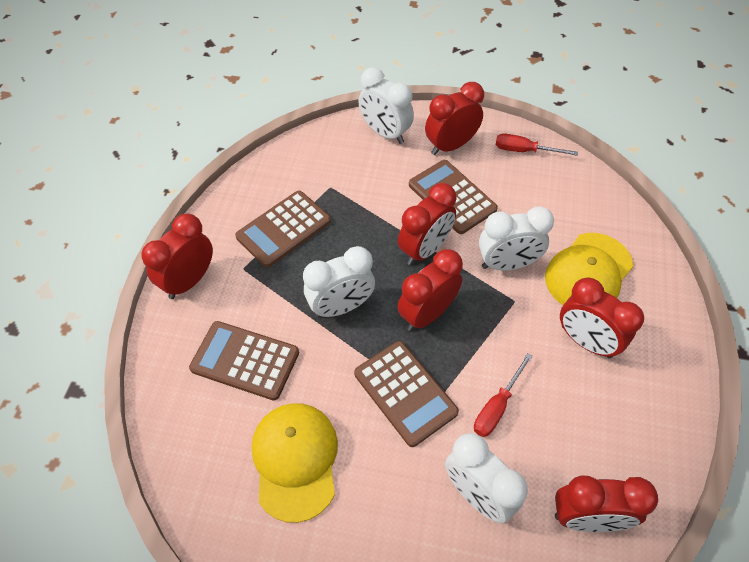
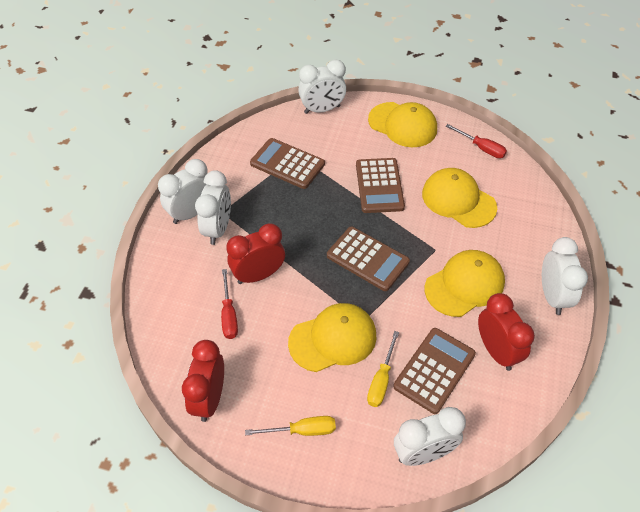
red clock: 6 -> 3
white clock: 4 -> 5
yellow cap: 2 -> 4
yellow screwdriver: 0 -> 2

